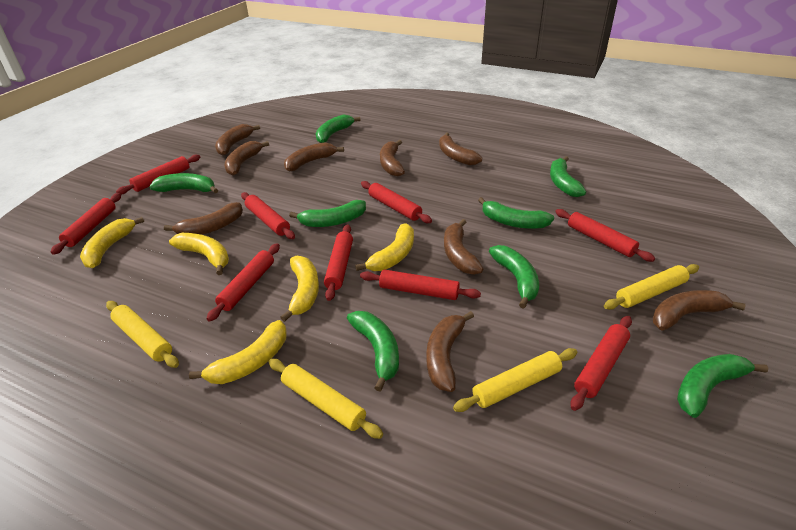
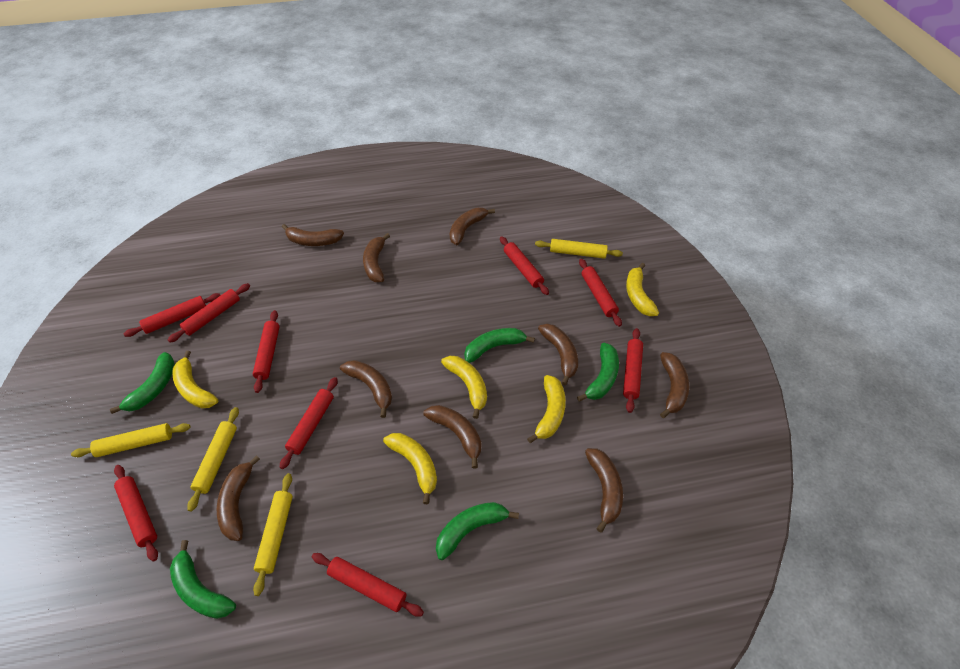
green banana: 8 -> 5

